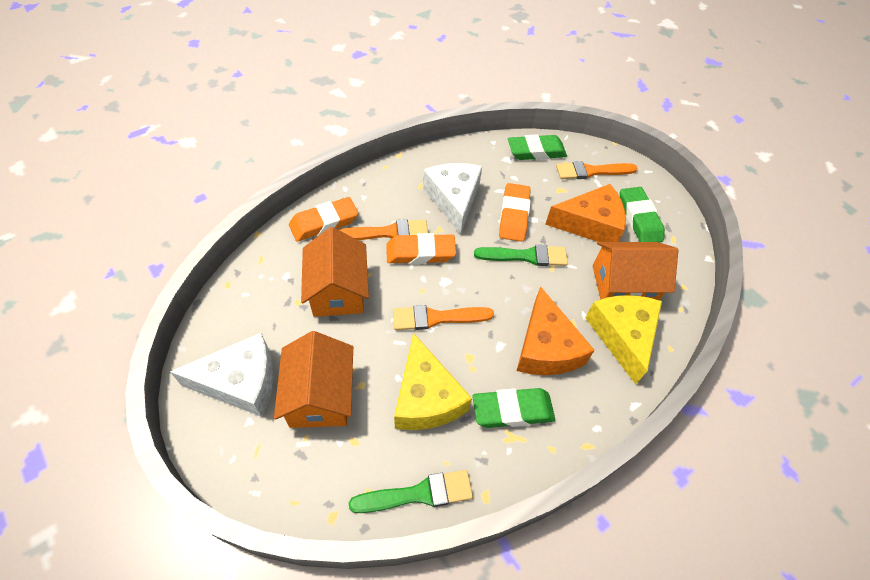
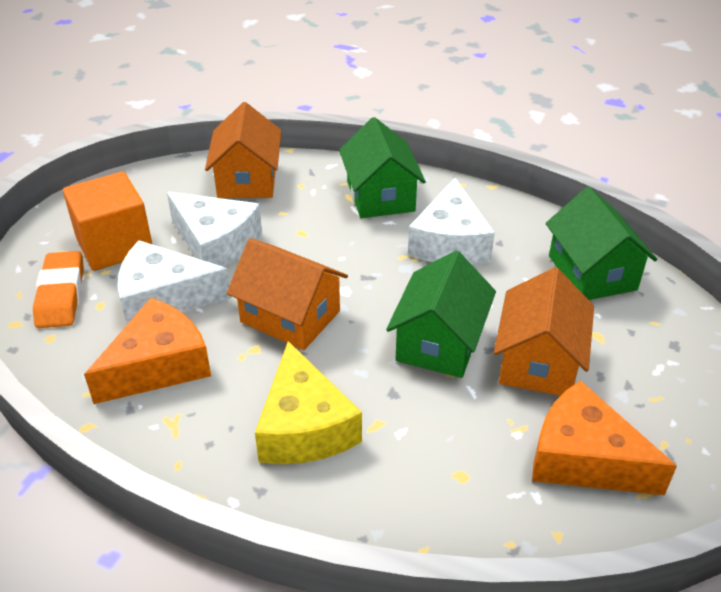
green brush: 2 -> 0
green eraser: 3 -> 0
green house: 0 -> 3
orange brush: 3 -> 0
orange cube: 0 -> 1
orange eraser: 3 -> 1
white cheese: 2 -> 3
yellow cheese: 2 -> 1

